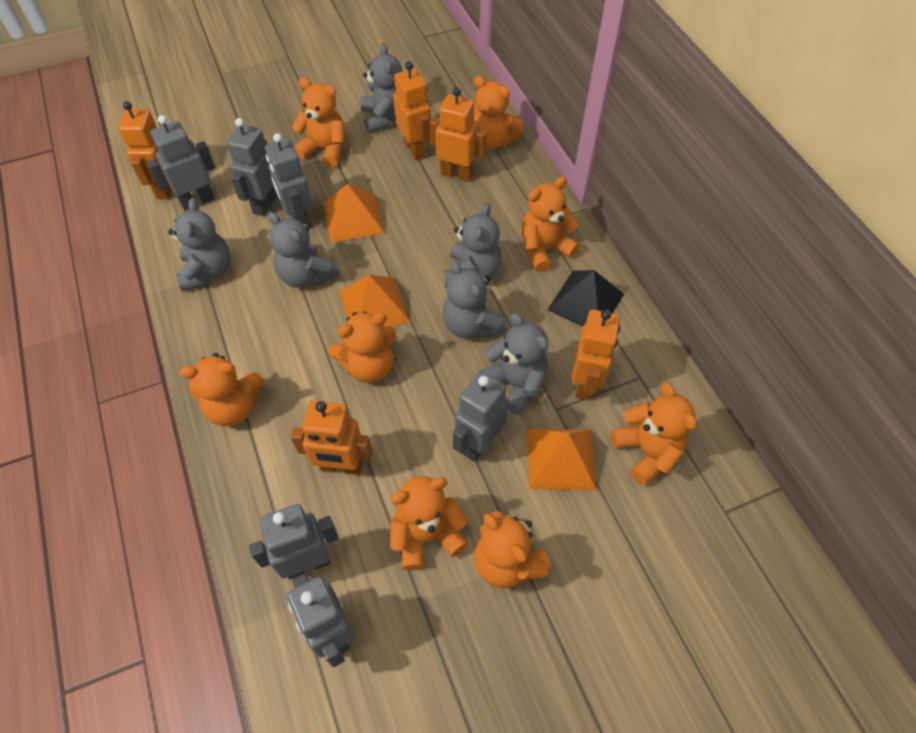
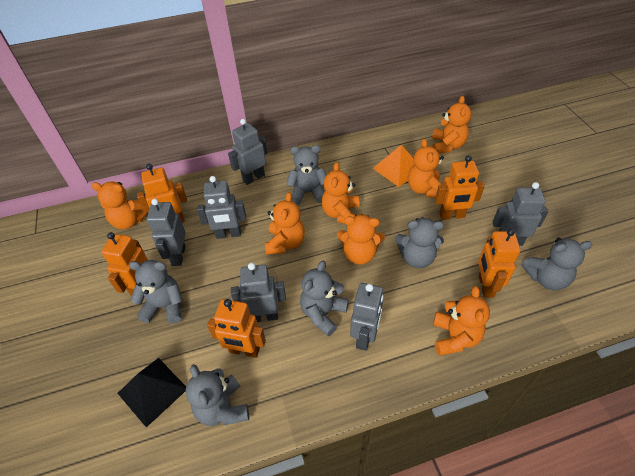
orange pyramid: 3 -> 1
orange teddy bear: 8 -> 7

